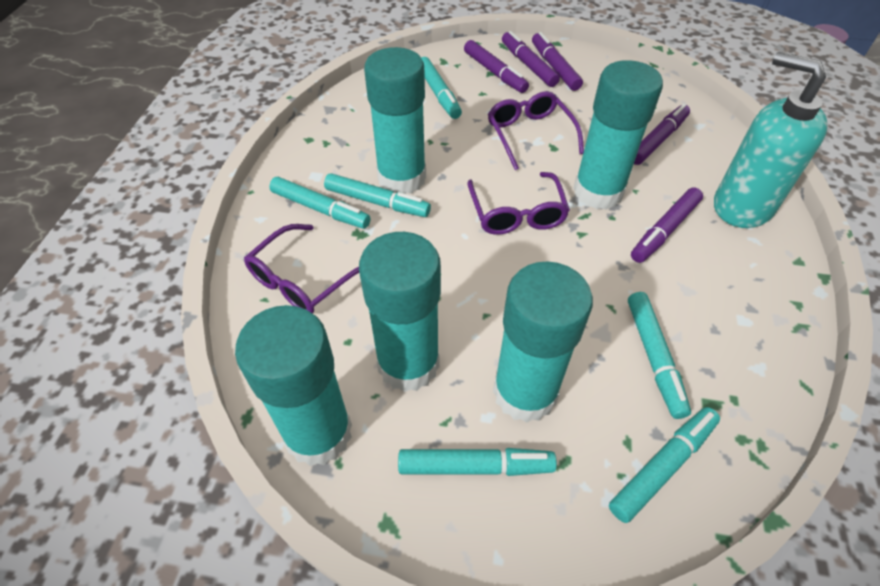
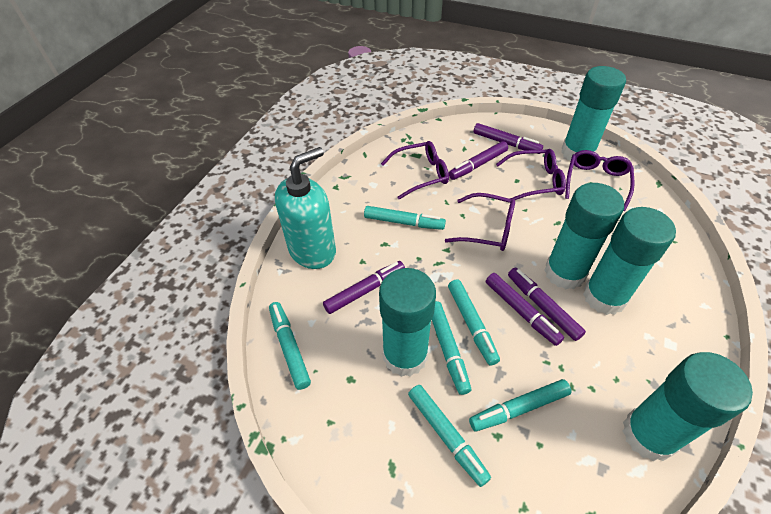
purple glasses: 3 -> 4

